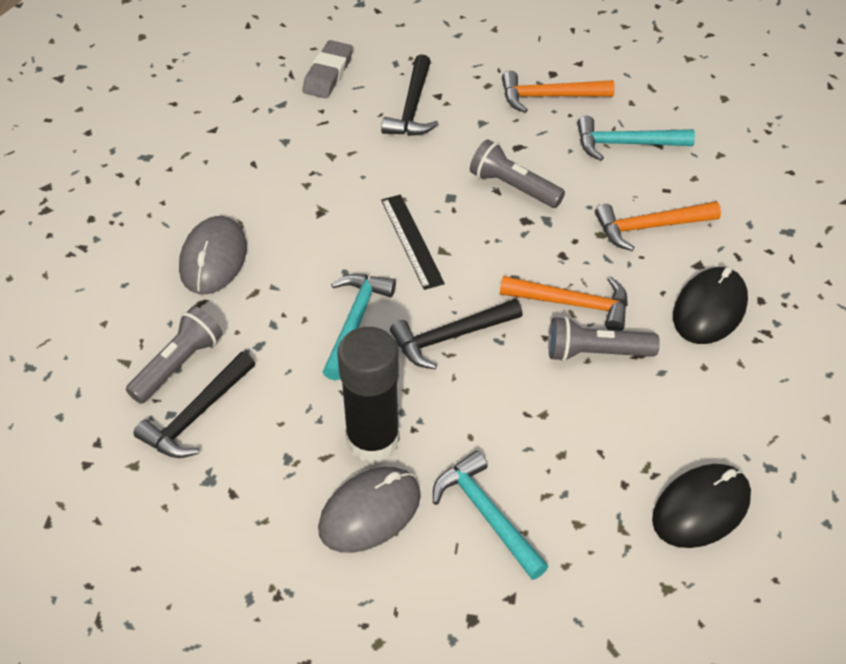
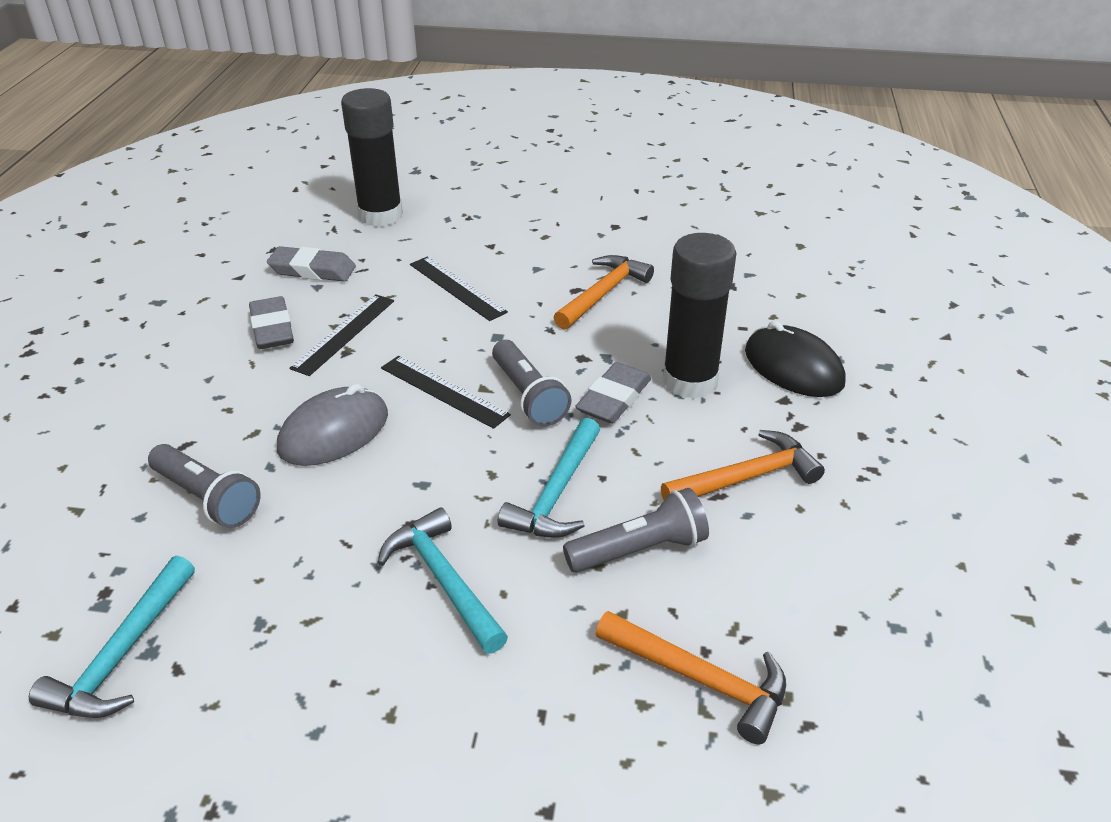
black glue stick: 1 -> 2
black hammer: 3 -> 0
black mouse: 2 -> 1
black ruler: 1 -> 3
grey eraser: 1 -> 3
grey mouse: 2 -> 1

